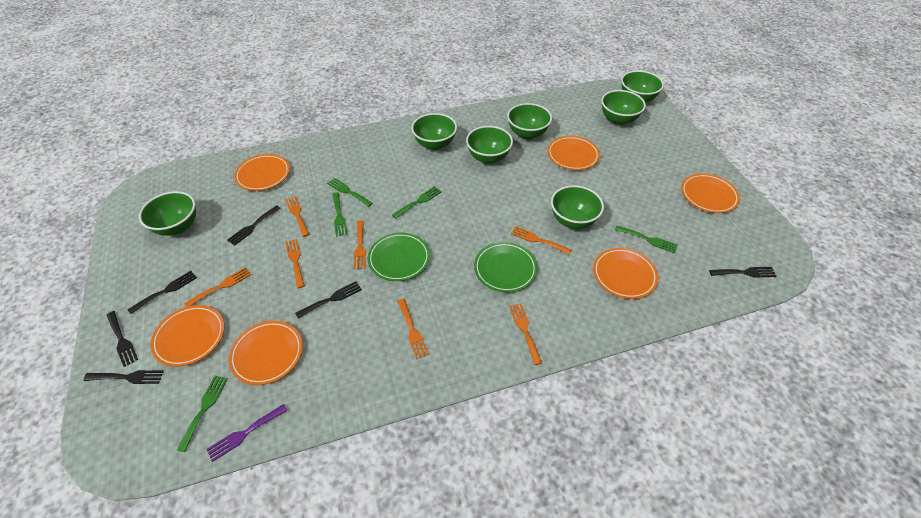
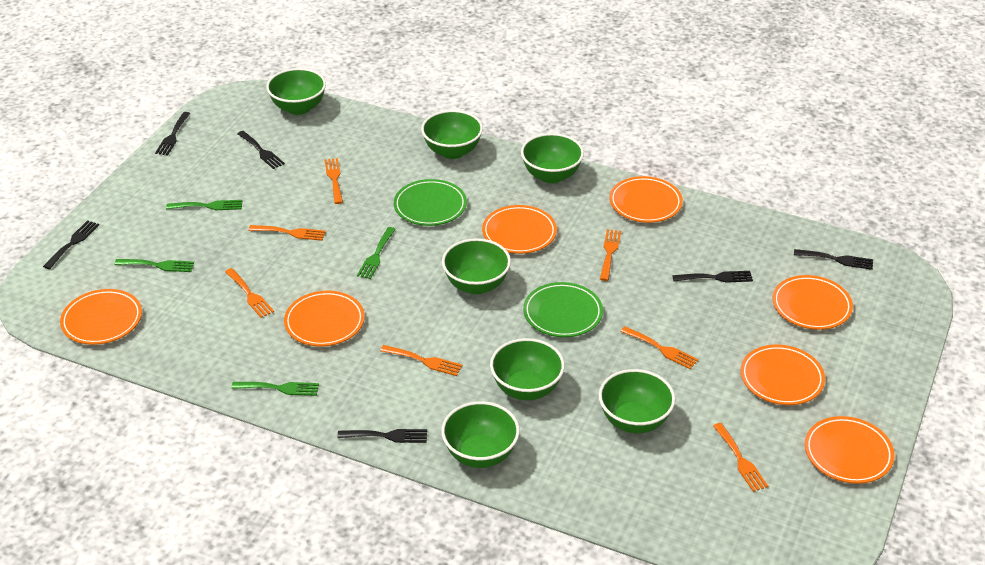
green fork: 5 -> 4
orange plate: 6 -> 7
purple fork: 1 -> 0

